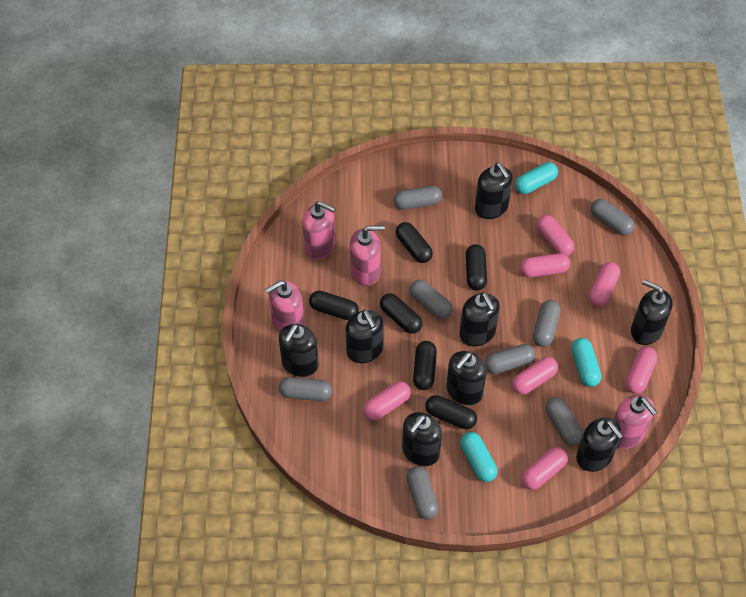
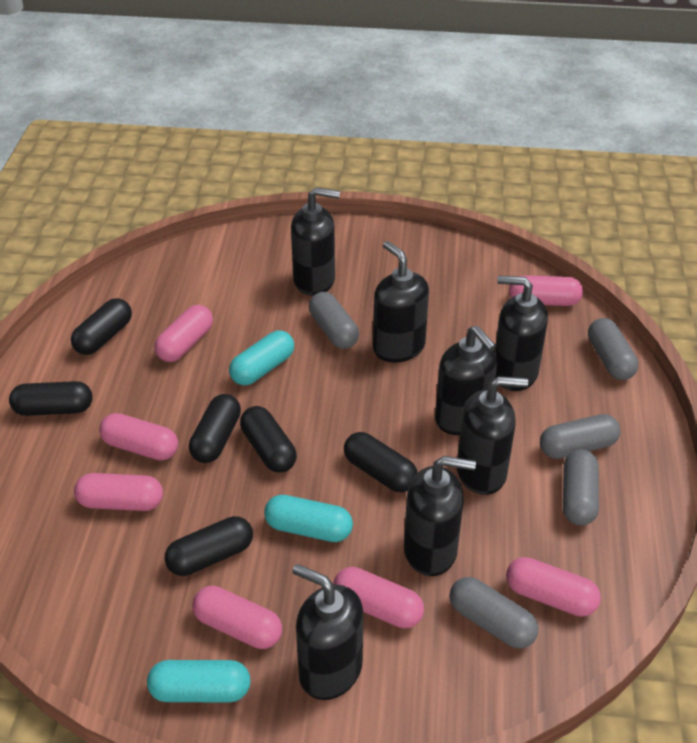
black soap dispenser: 8 -> 7
grey capsule: 8 -> 5
pink soap dispenser: 4 -> 0

